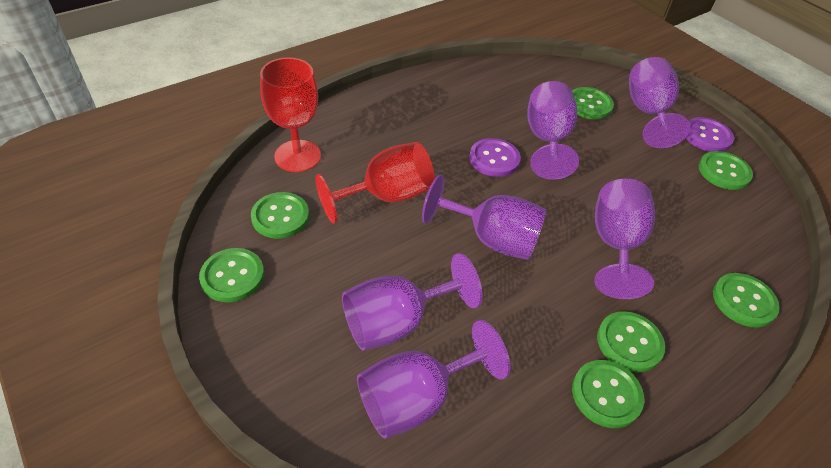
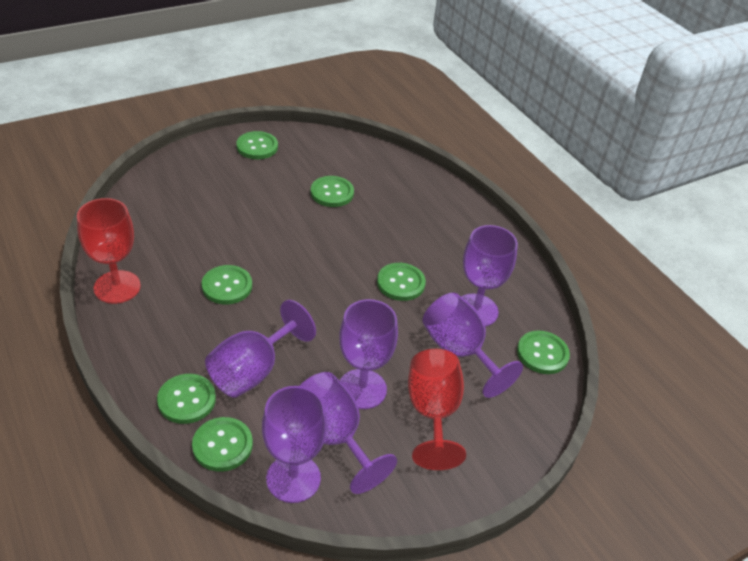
purple button: 2 -> 0

